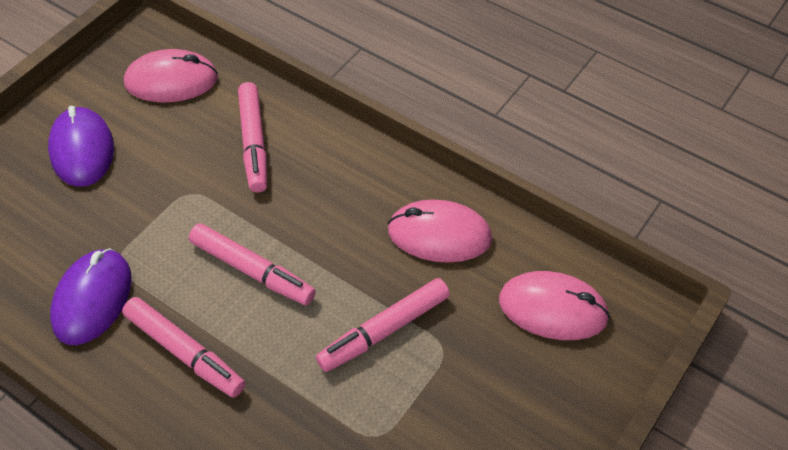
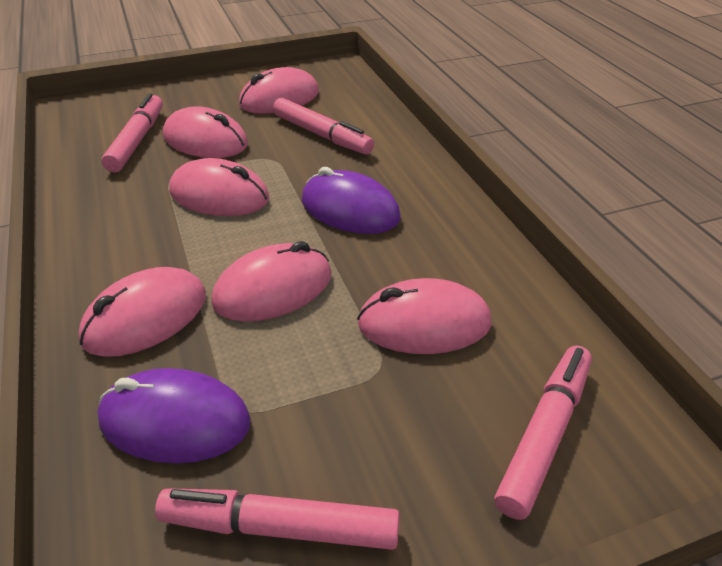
pink mouse: 3 -> 6

